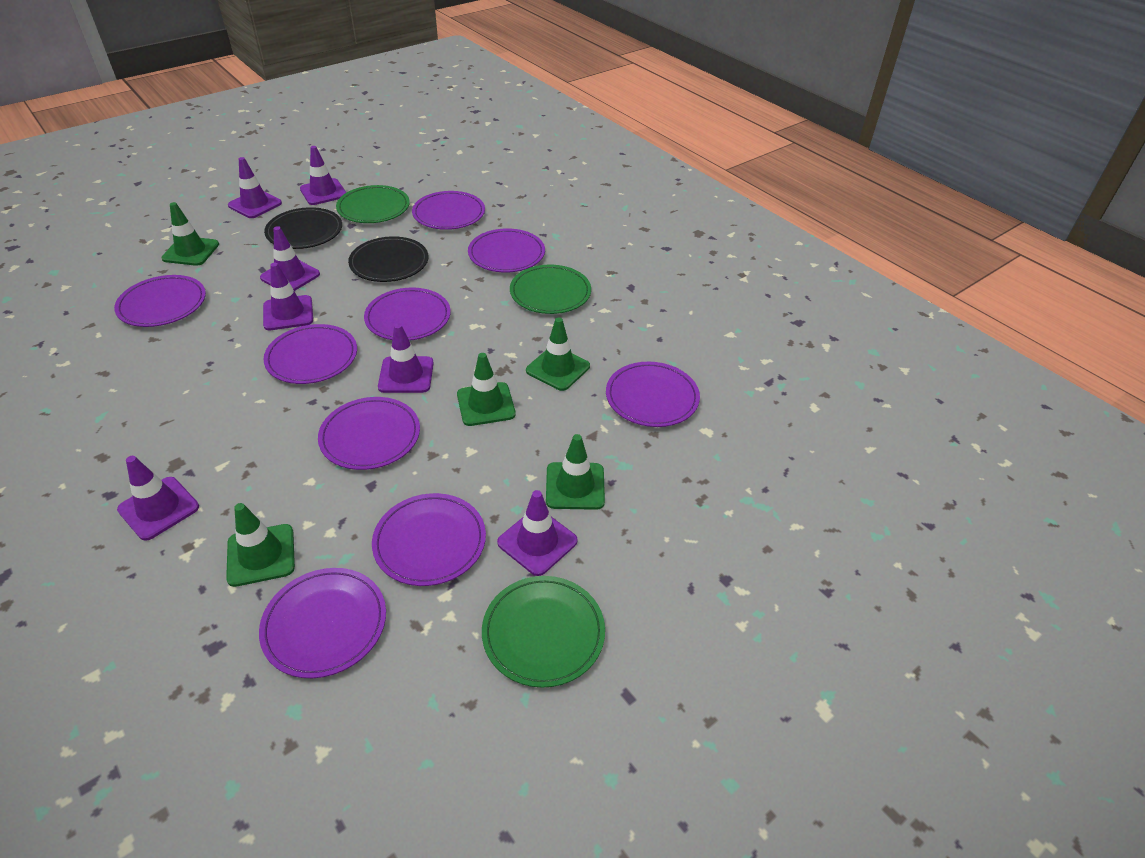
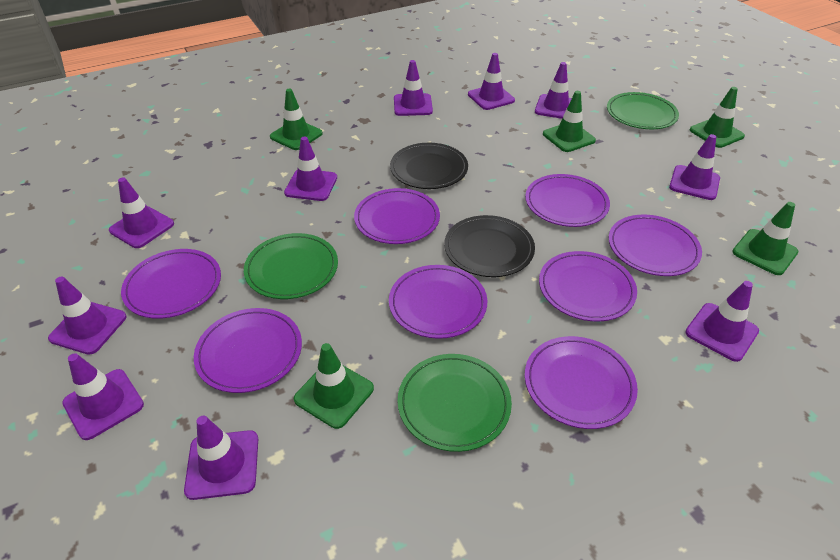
purple plate: 9 -> 8
purple traffic cone: 7 -> 10

